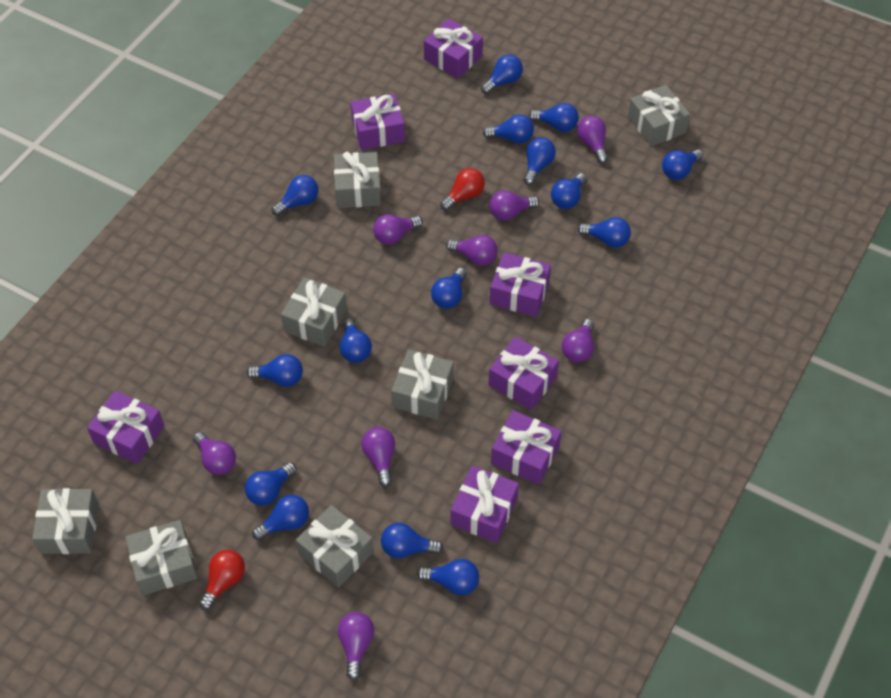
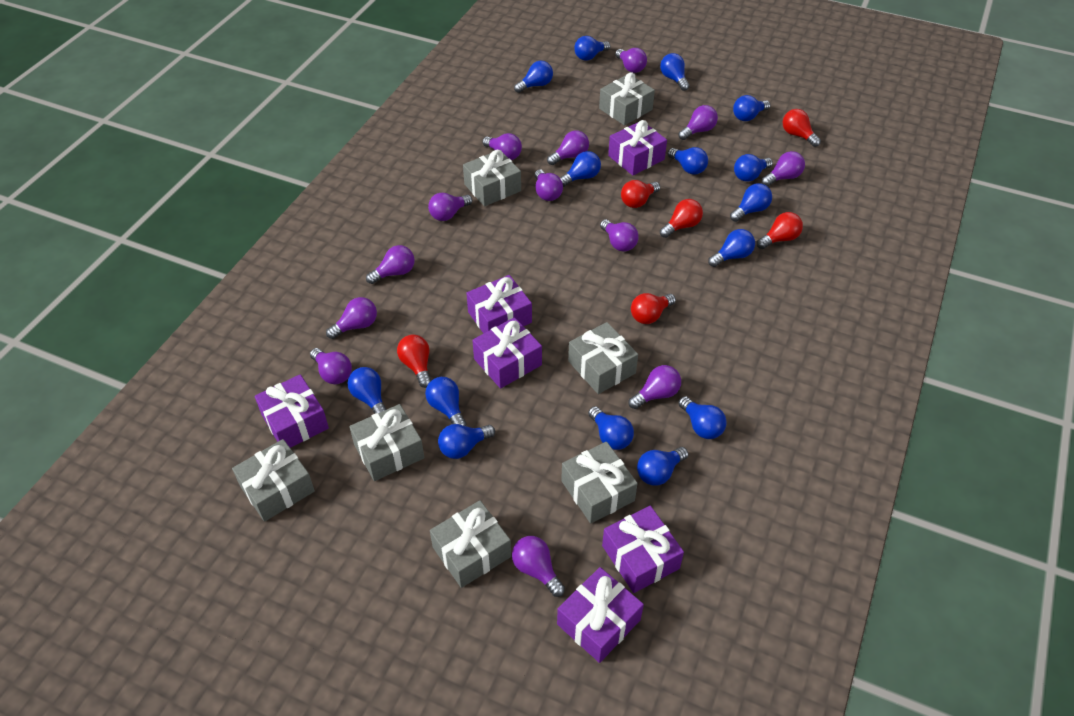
purple gift: 7 -> 6
purple light bulb: 8 -> 13
red light bulb: 2 -> 6

